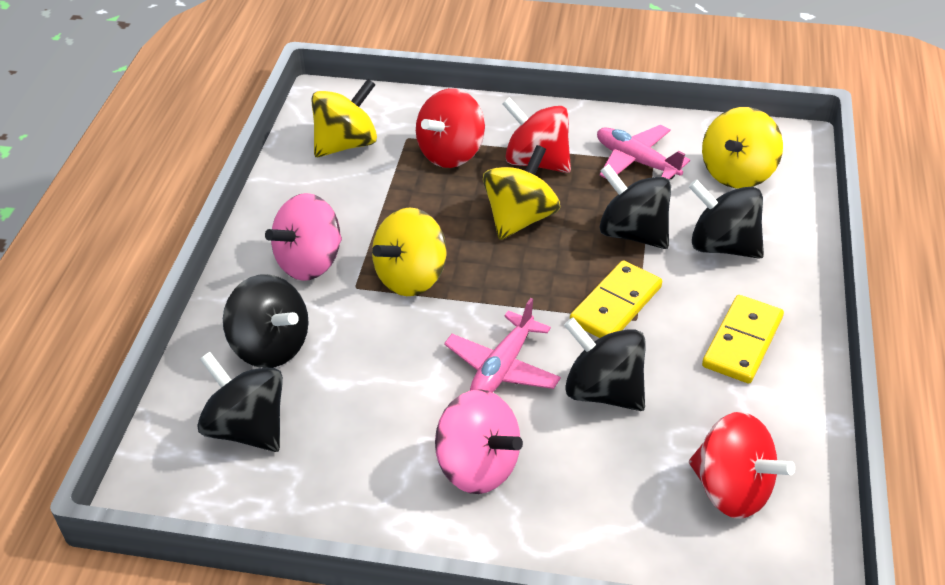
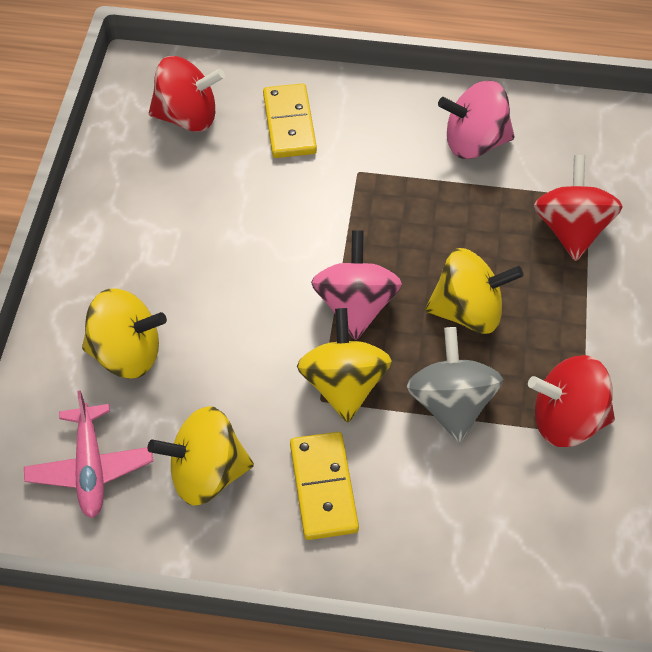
black spinning top: 5 -> 0
grey spinning top: 0 -> 1
pink plane: 2 -> 1

